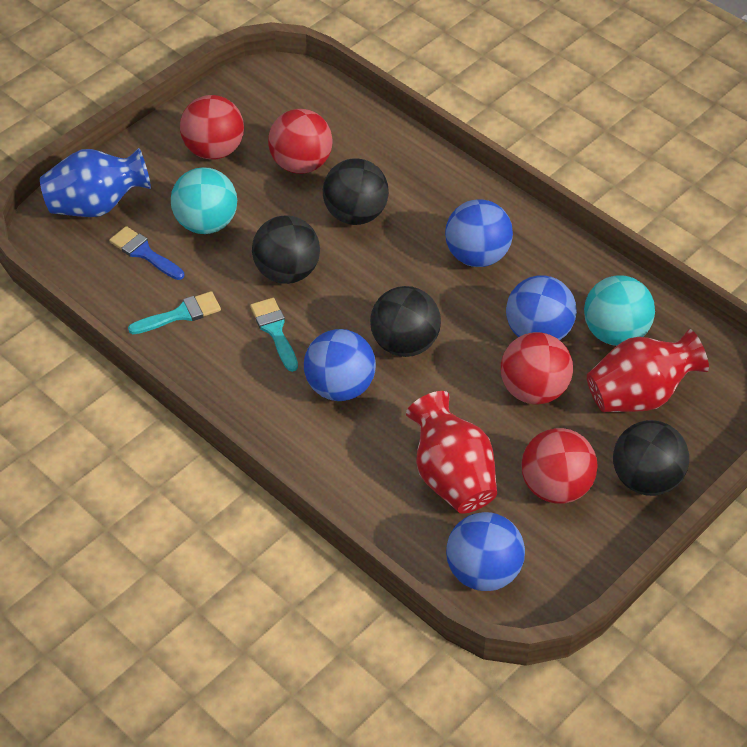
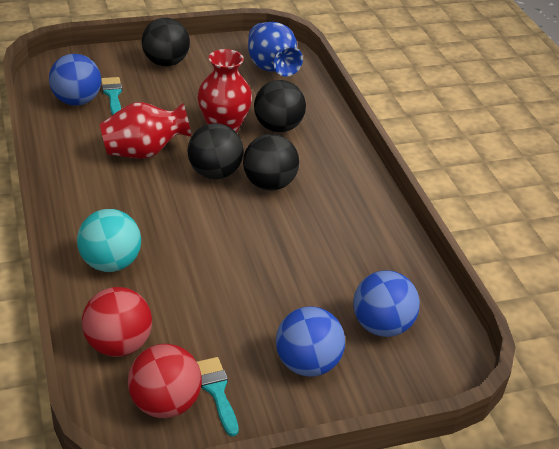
blue ball: 4 -> 3
blue brush: 1 -> 0
red ball: 4 -> 2
turquoise ball: 2 -> 1

